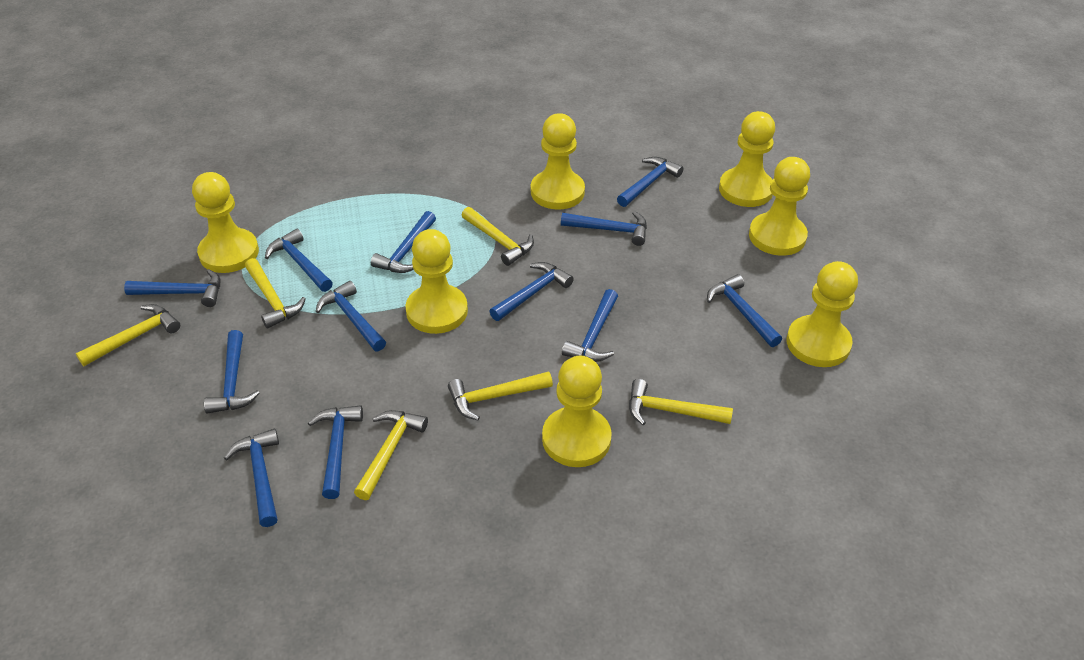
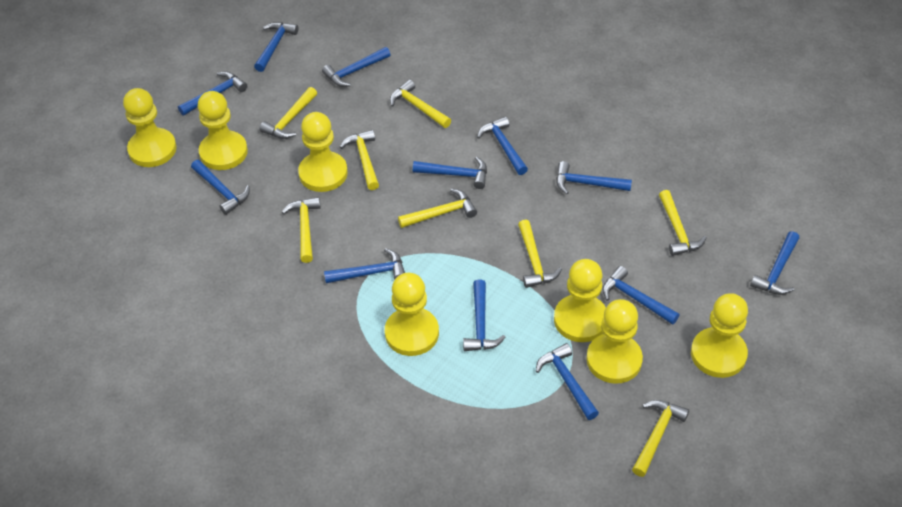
yellow hammer: 6 -> 8

